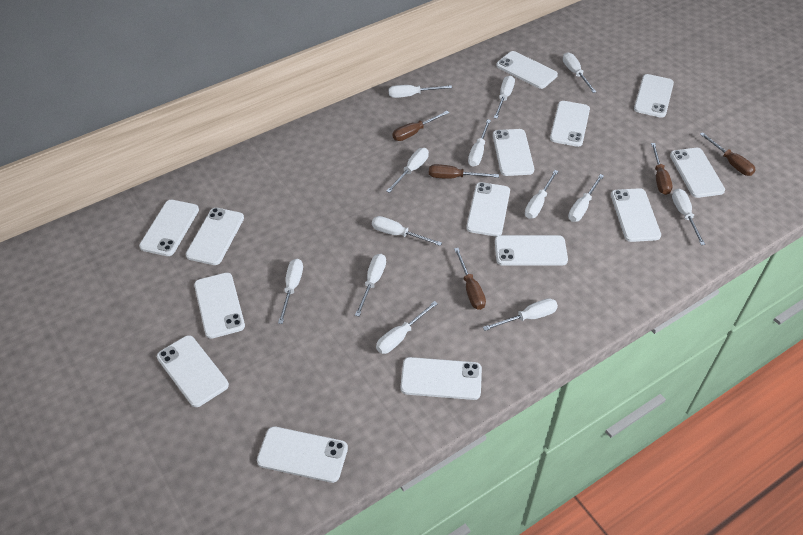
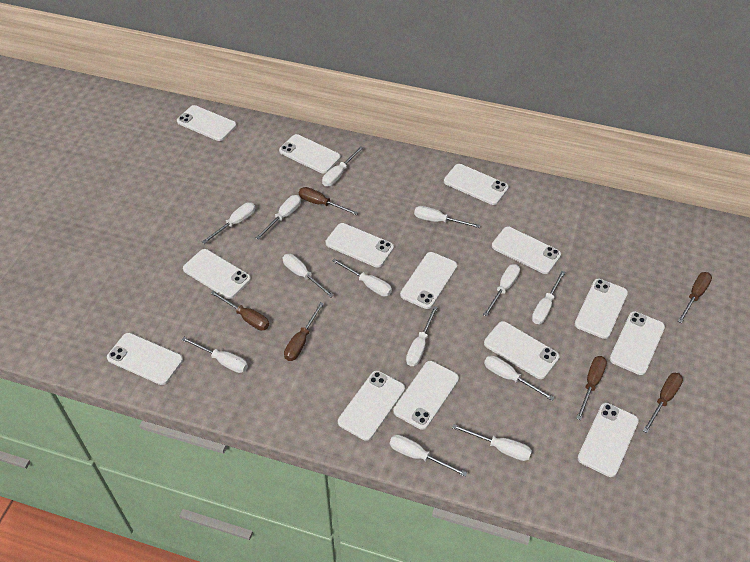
brown screwdriver: 5 -> 6

